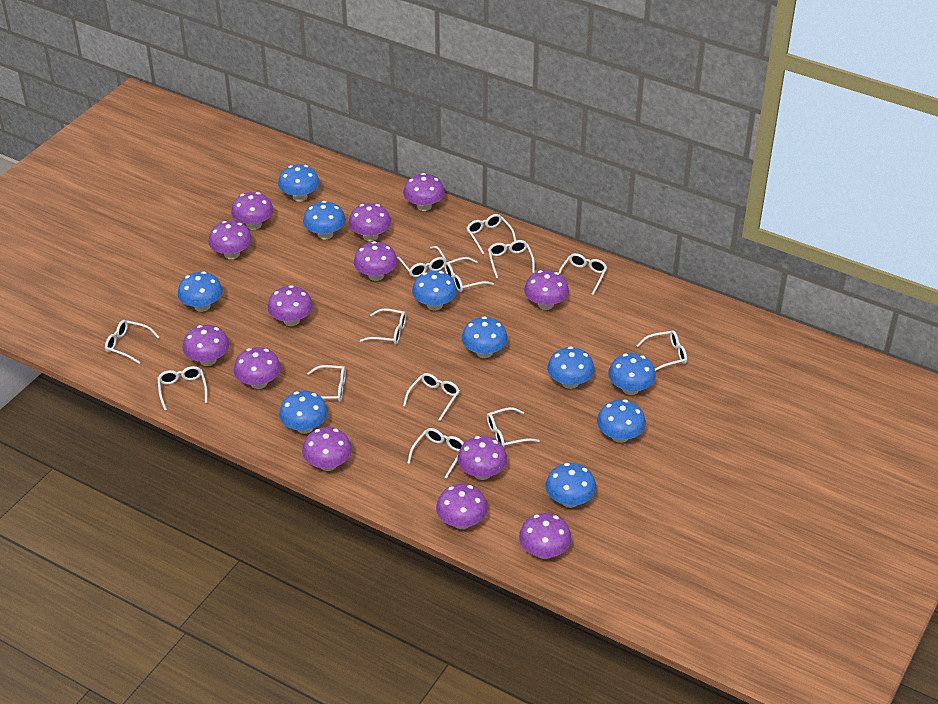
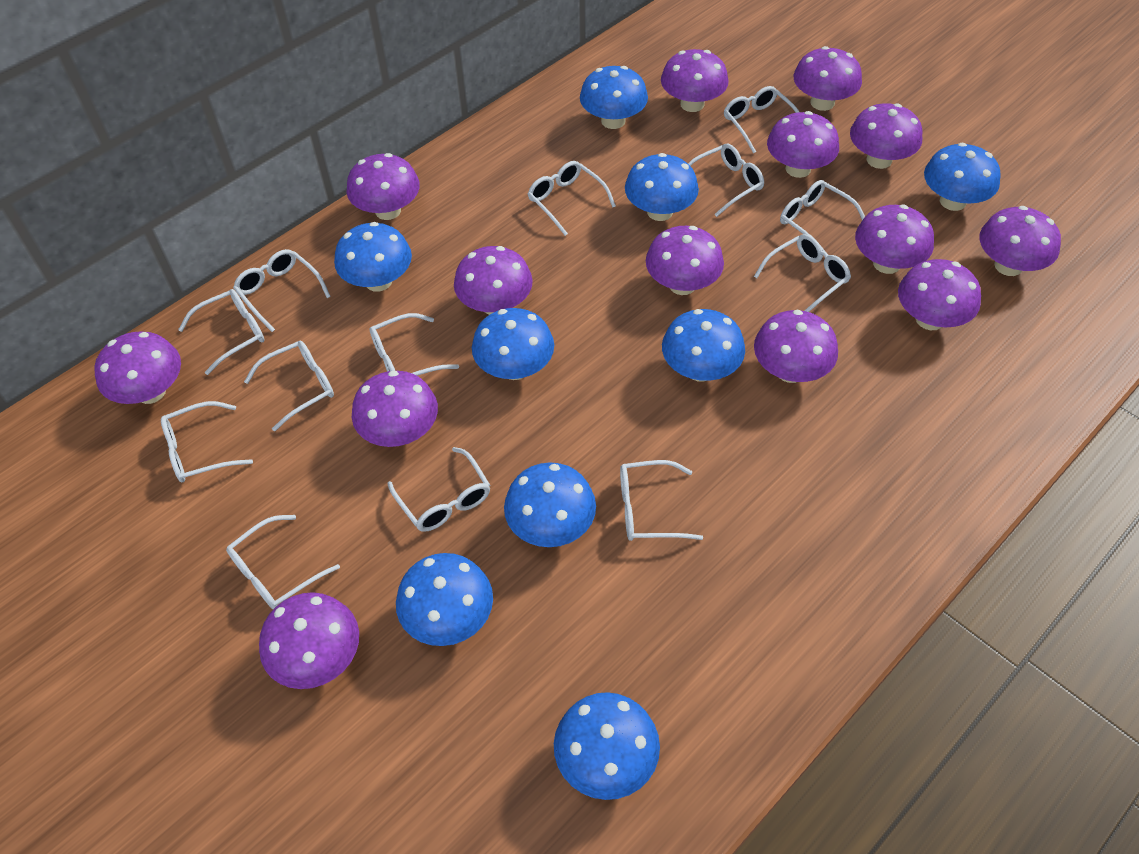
blue mushroom: 10 -> 9
purple mushroom: 13 -> 14

